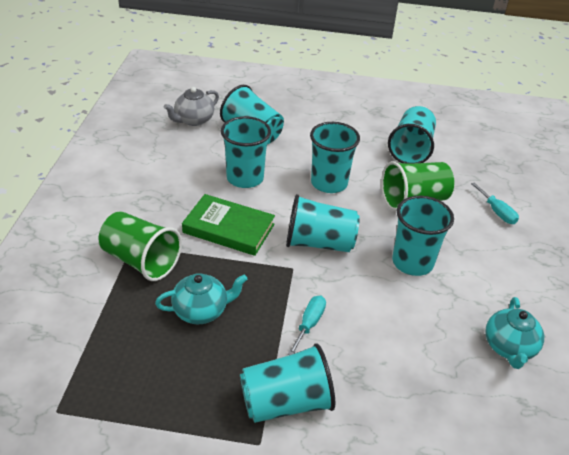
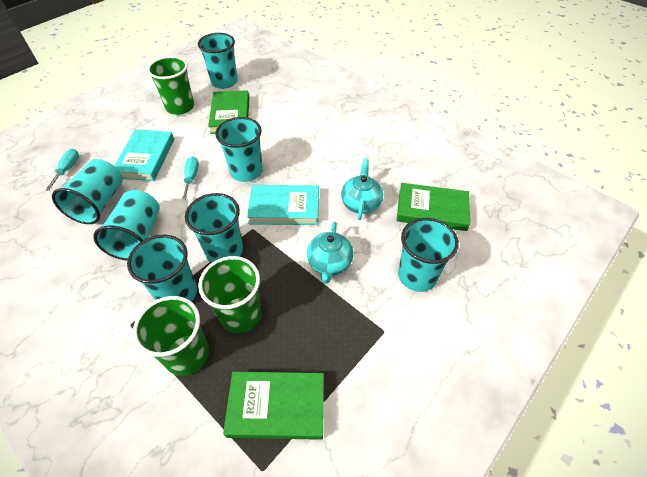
green book: 1 -> 3
green cup: 2 -> 3
grey teapot: 1 -> 0
turquoise book: 0 -> 2

